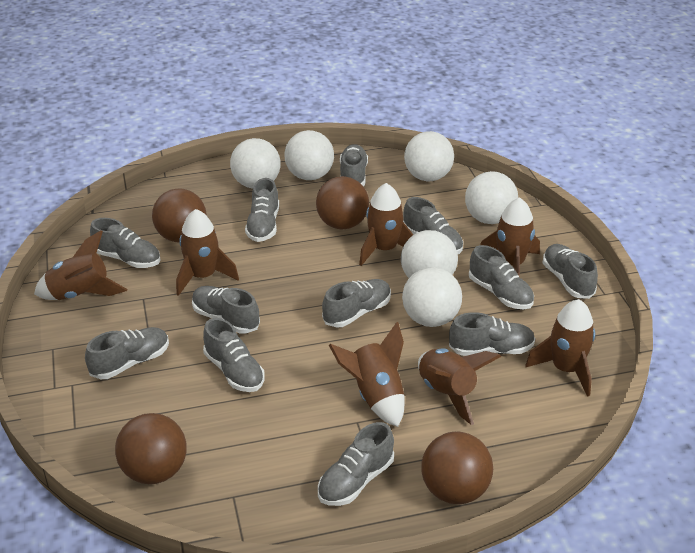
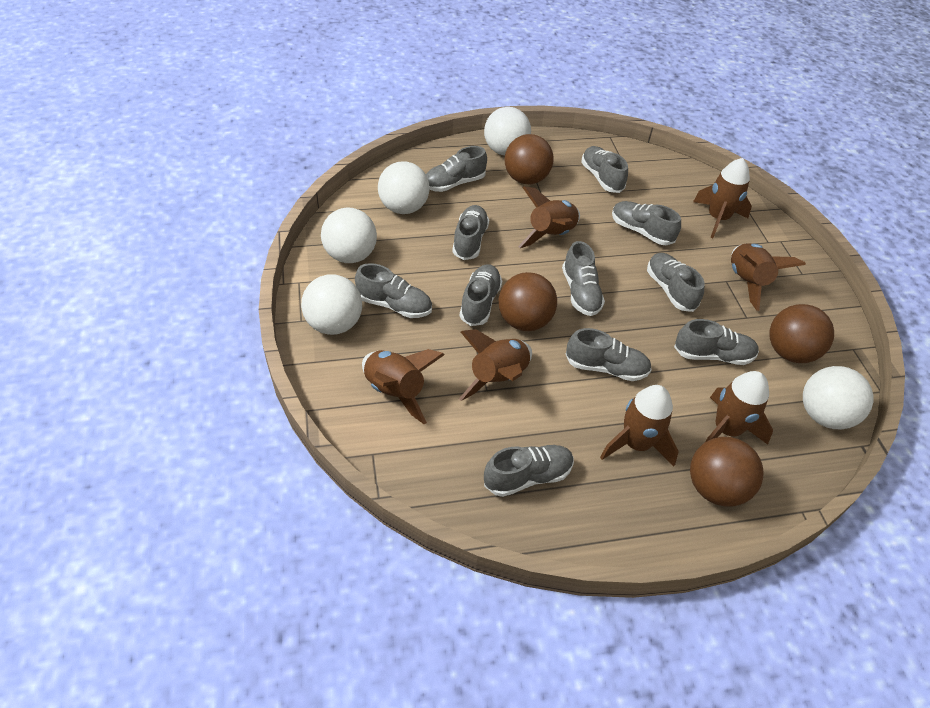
grey shoe: 12 -> 11
white ball: 6 -> 5

